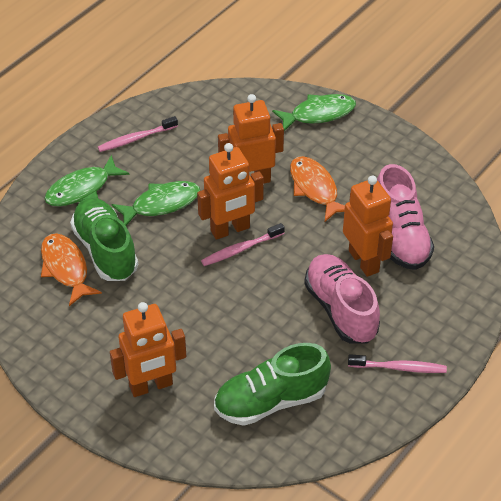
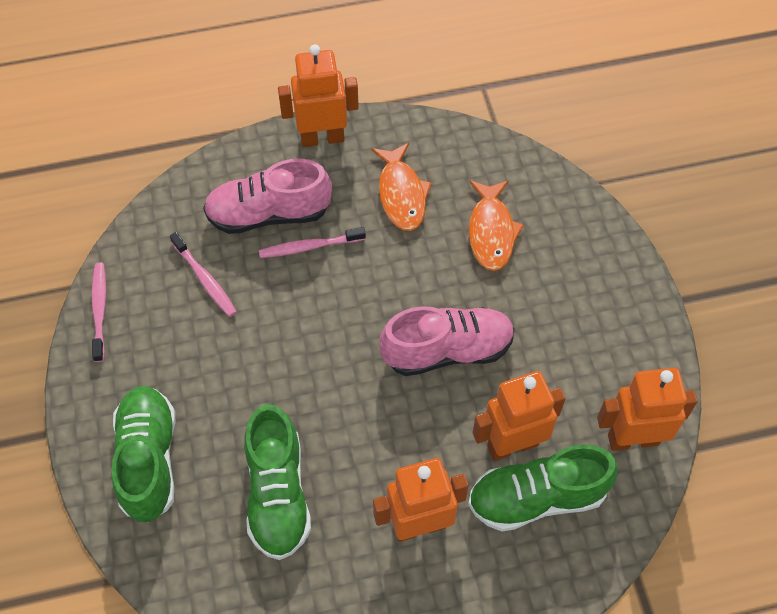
green fish: 3 -> 0
green shoe: 2 -> 3

